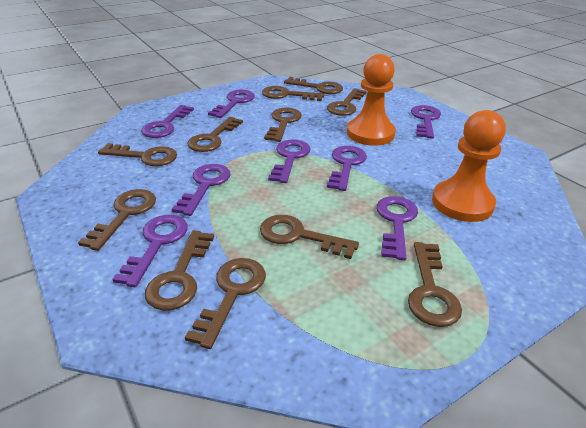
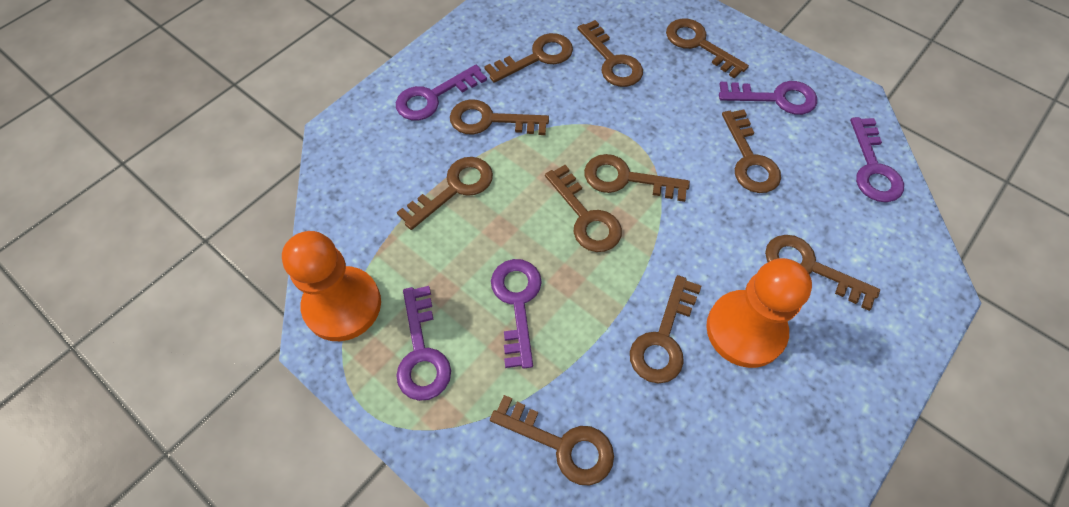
purple key: 8 -> 5

